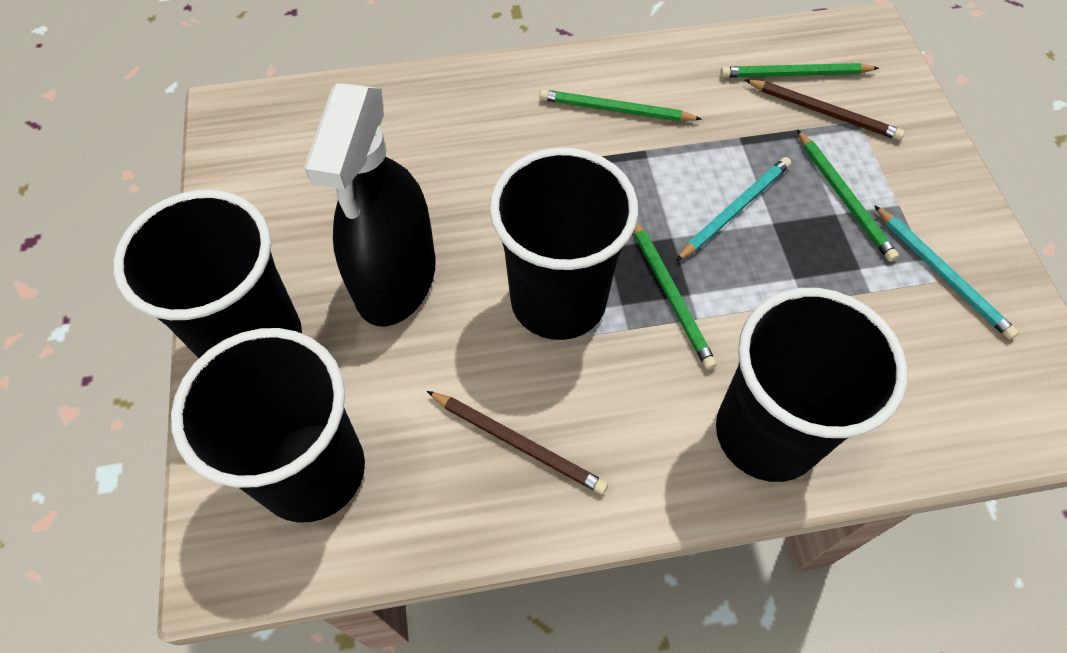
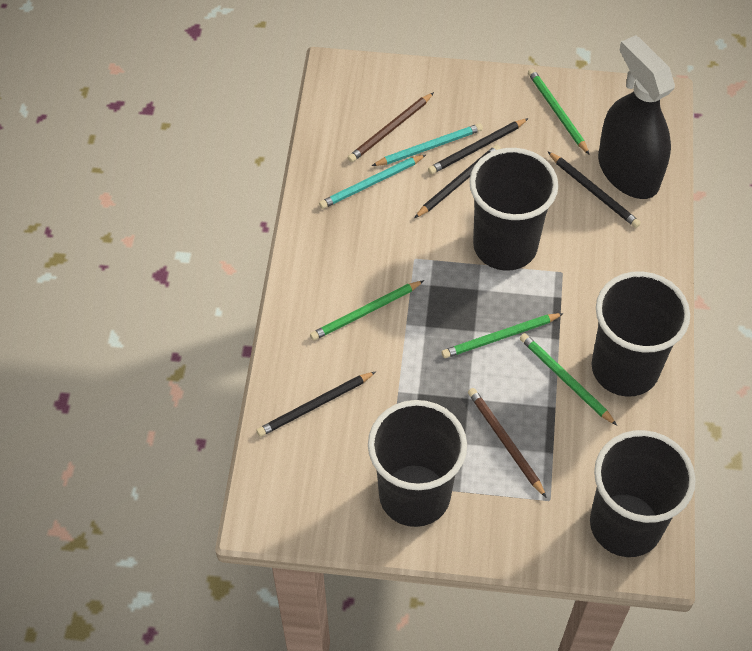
black pencil: 0 -> 4

